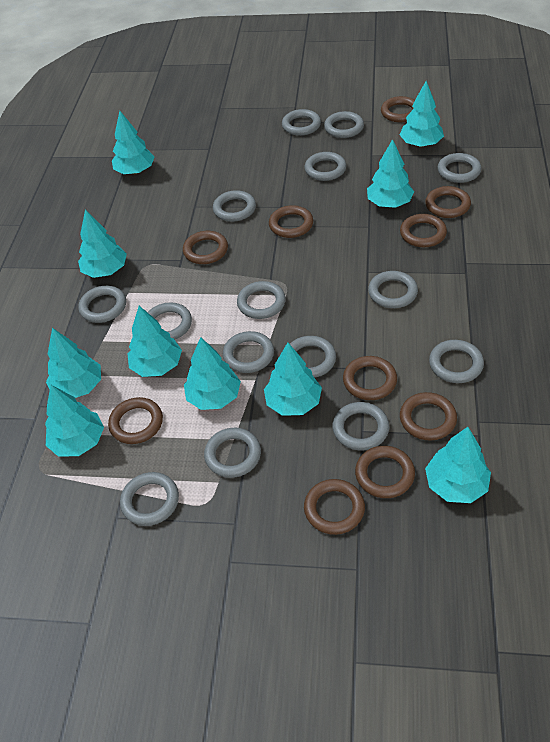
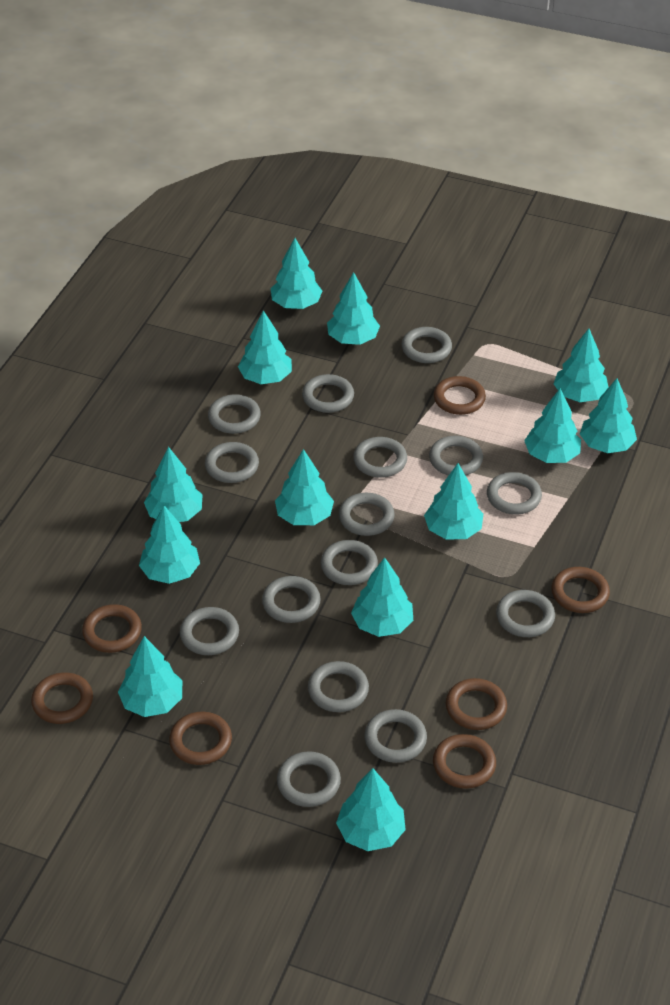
brown ring: 10 -> 7
turquoise tree: 10 -> 13

